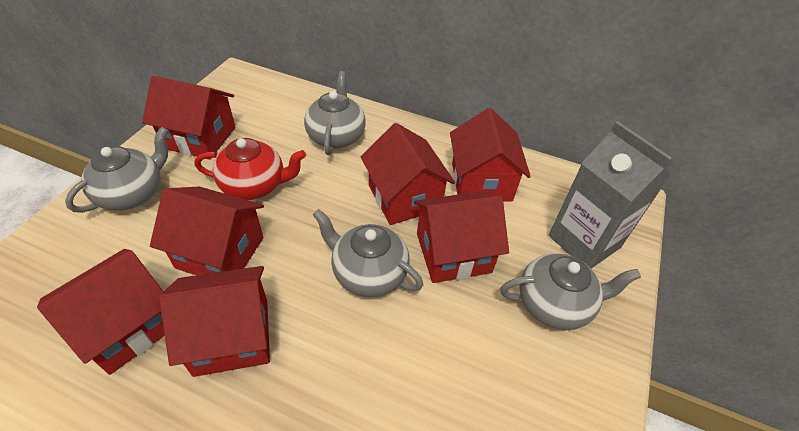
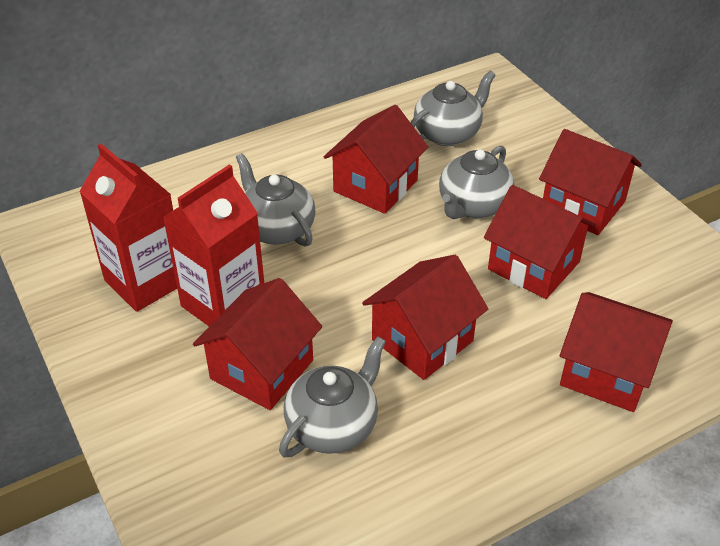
grey carton: 1 -> 0
red carton: 0 -> 2
red house: 7 -> 6
red teapot: 1 -> 0

